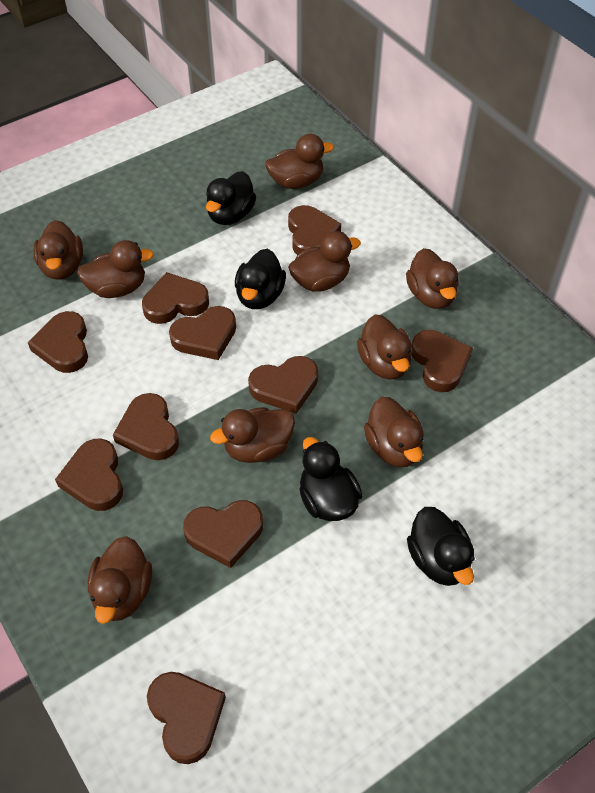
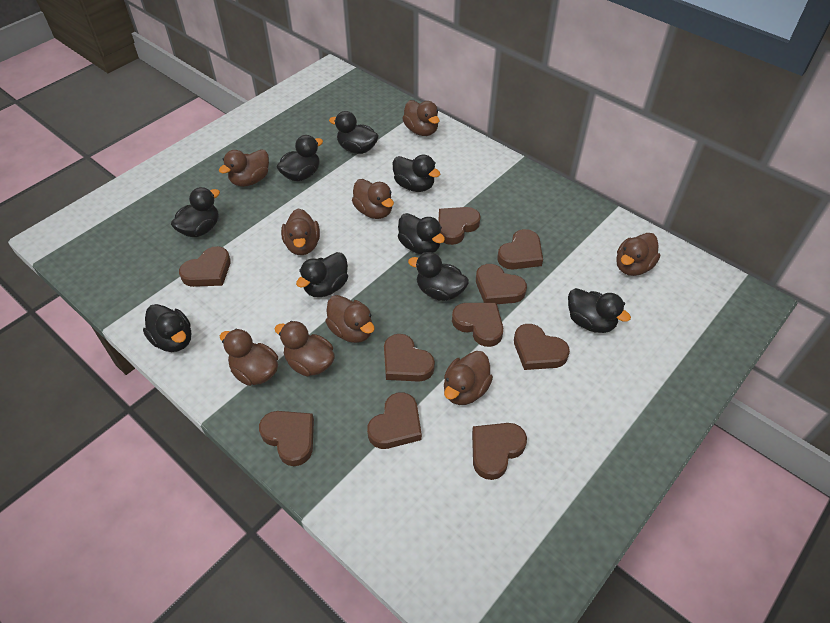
black duck: 4 -> 9

